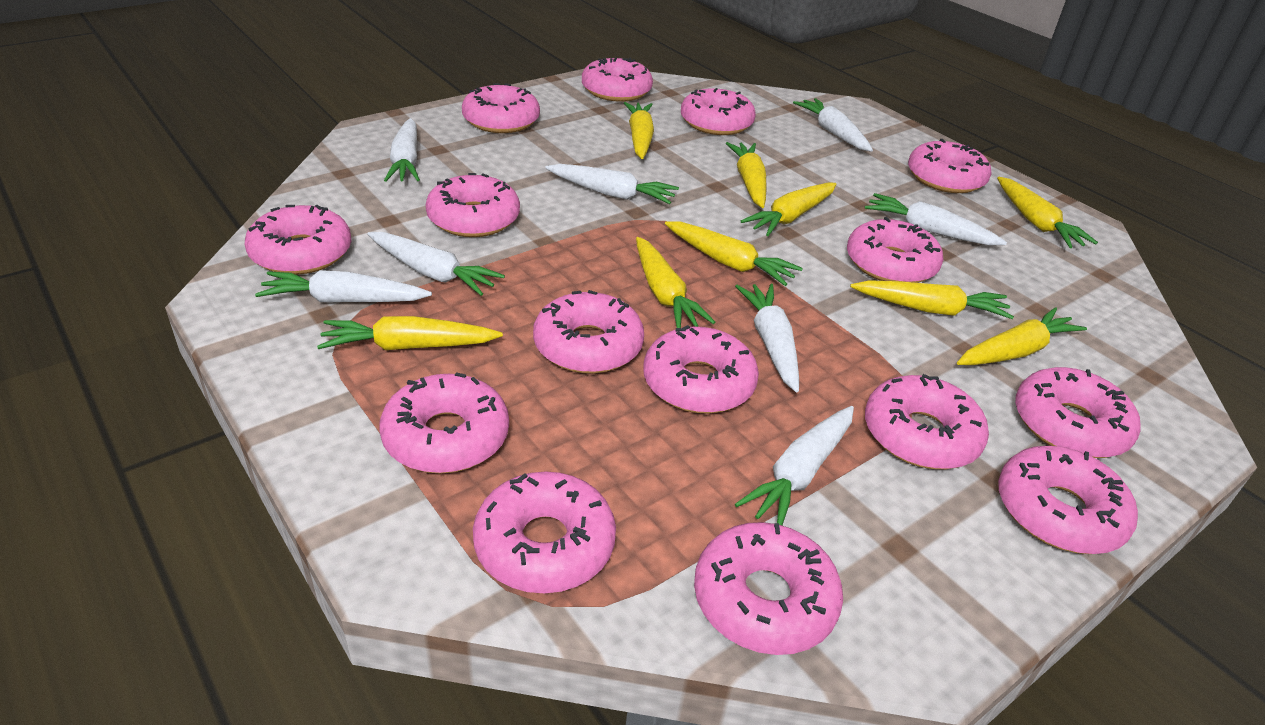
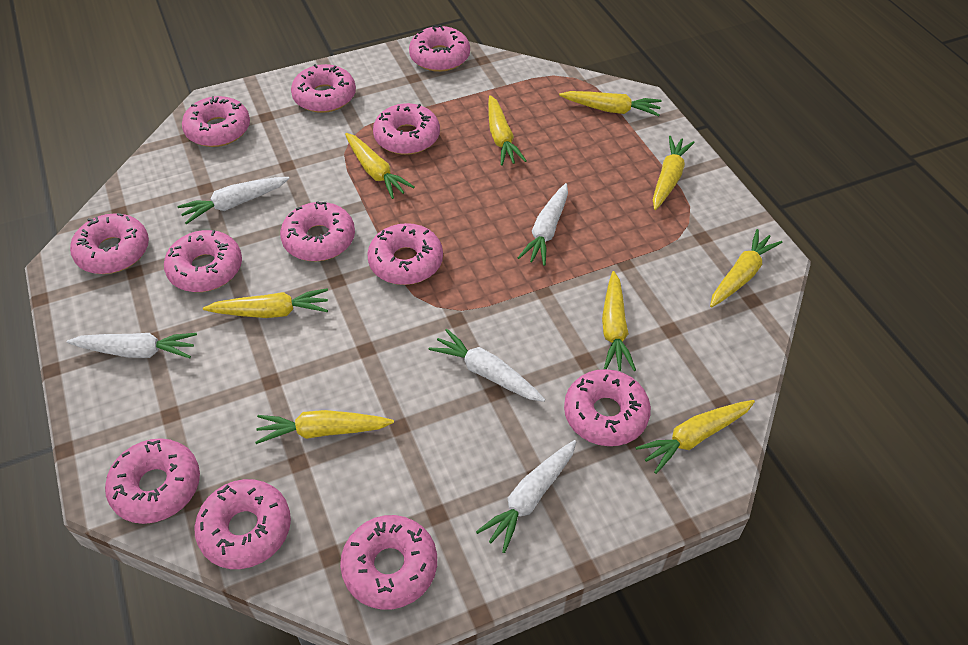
pink donut: 15 -> 12
white carrot: 8 -> 5

